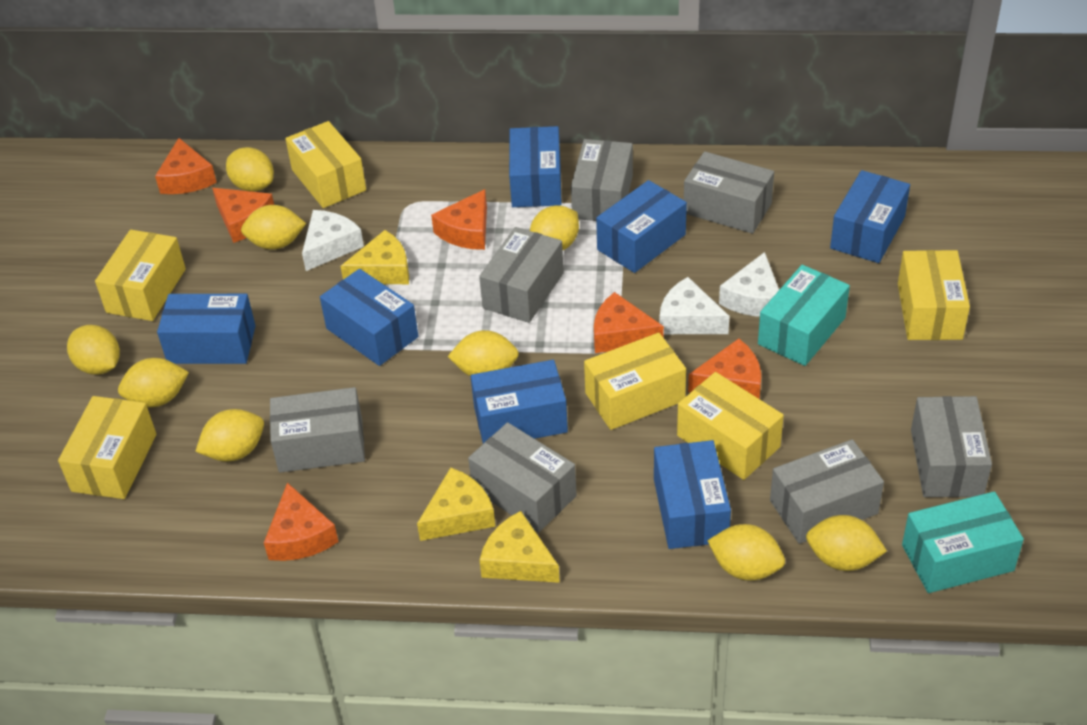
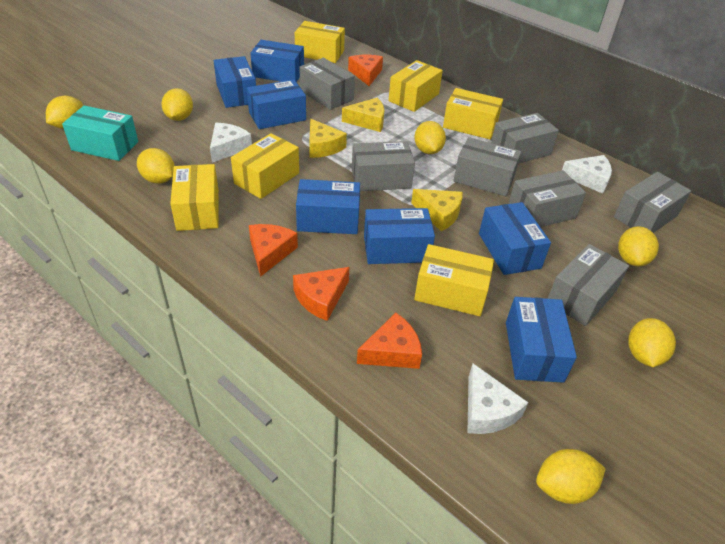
orange cheese: 6 -> 4
turquoise box: 2 -> 1
yellow lemon: 9 -> 7

